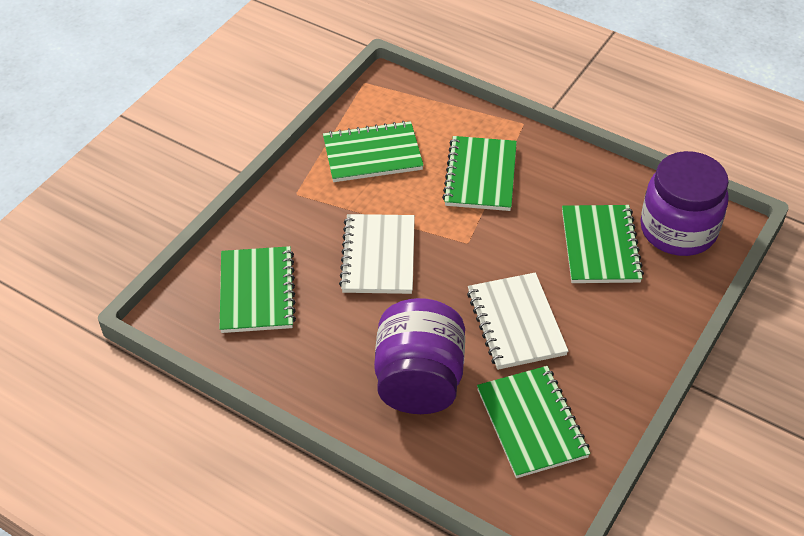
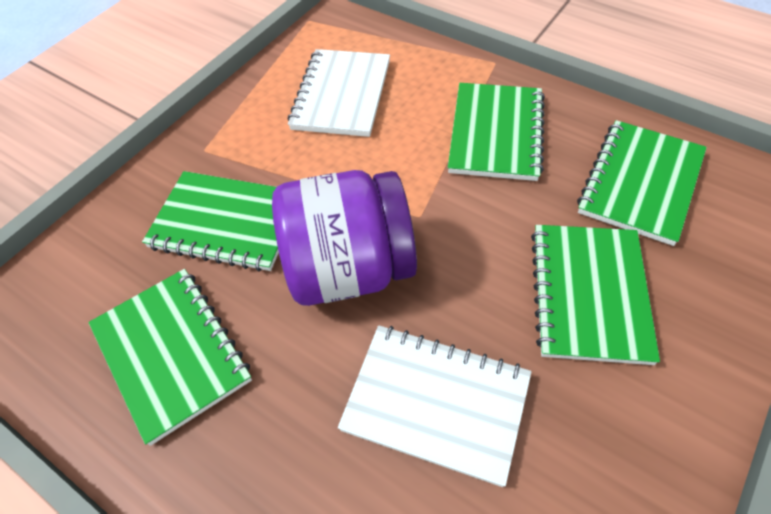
purple jar: 2 -> 1

